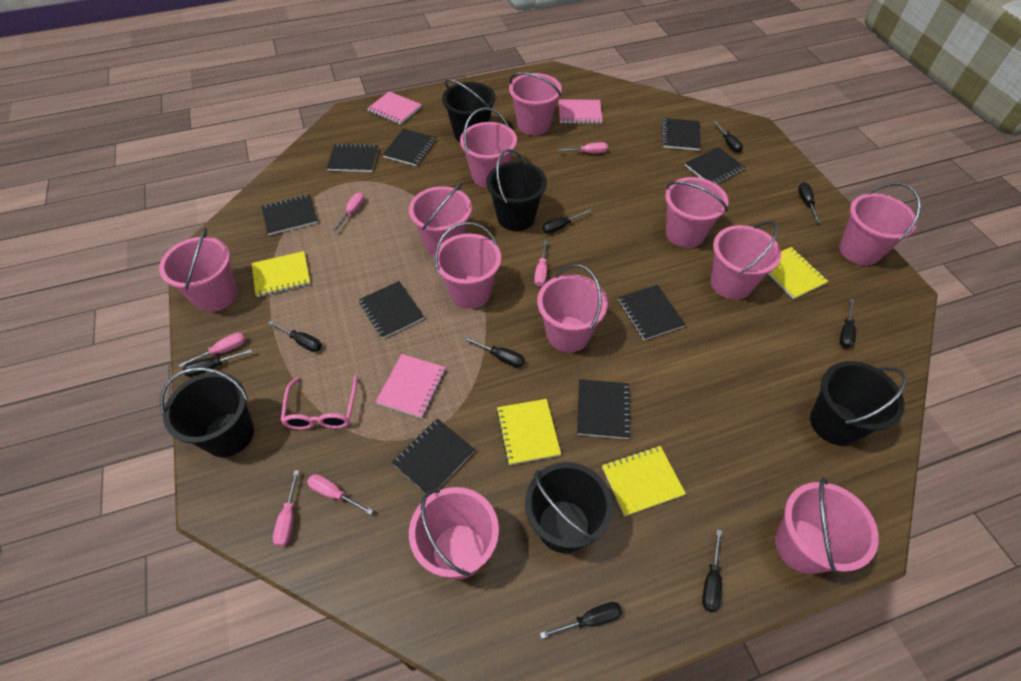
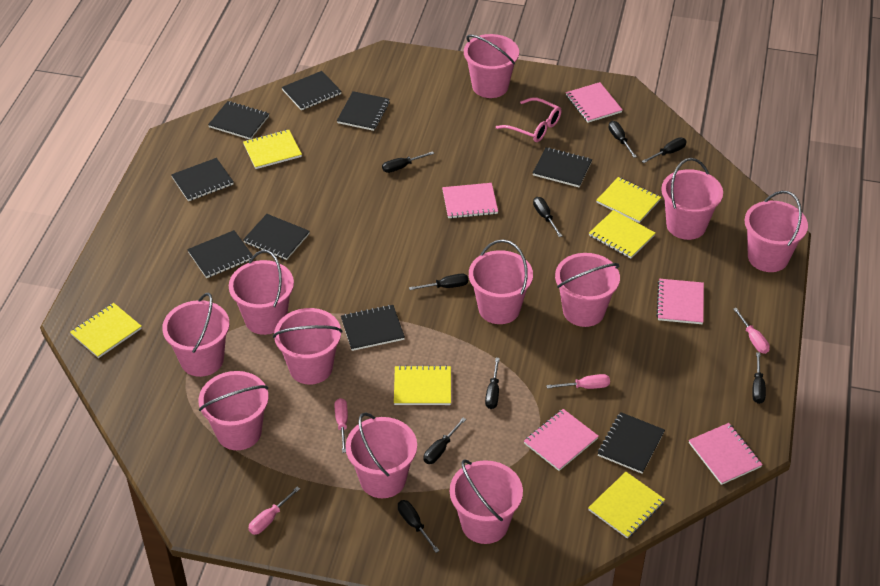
black bucket: 5 -> 0
pink notebook: 3 -> 5
pink screwdriver: 6 -> 4
yellow notebook: 4 -> 6

